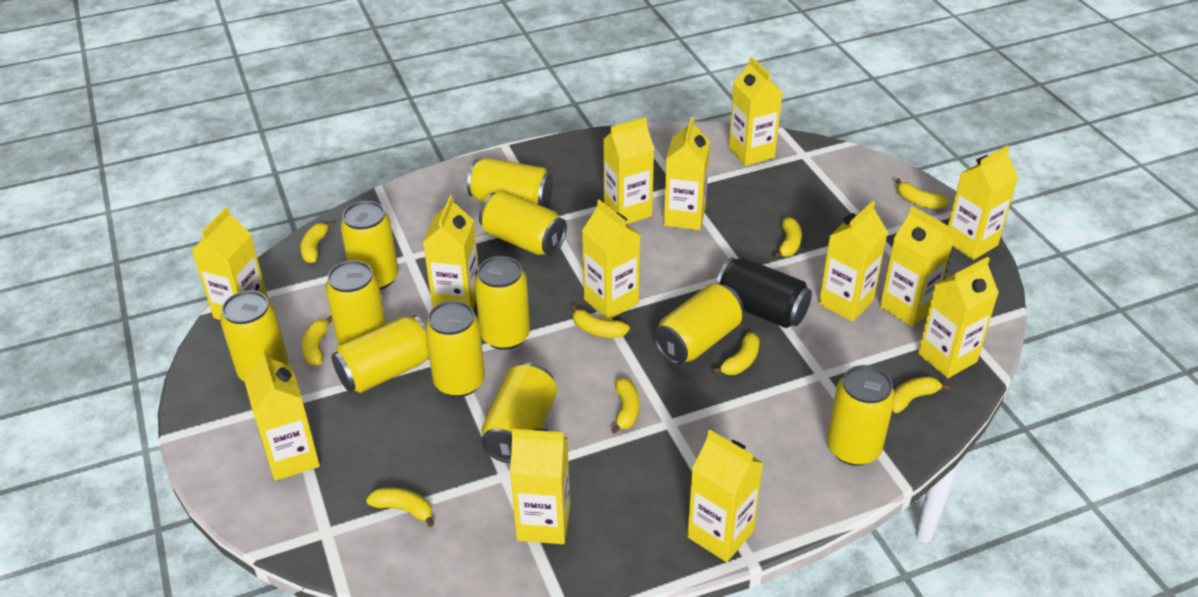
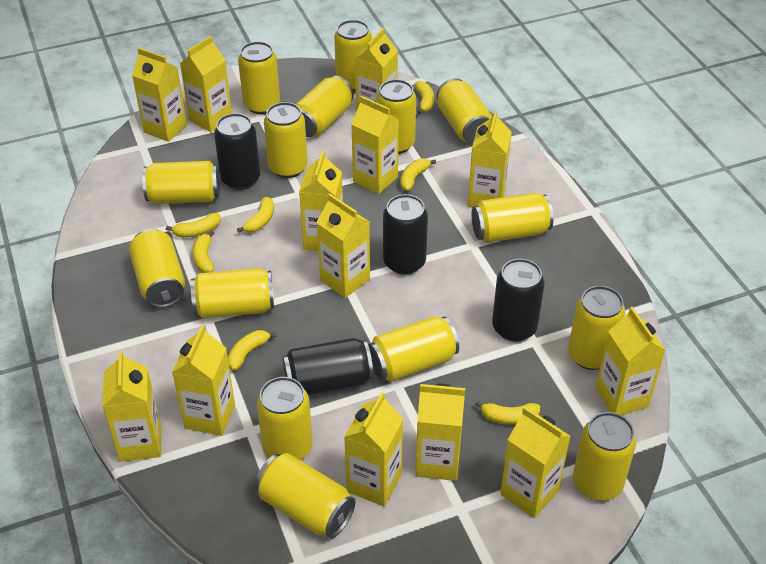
black can: 1 -> 4
yellow banana: 9 -> 7
yellow can: 11 -> 15

